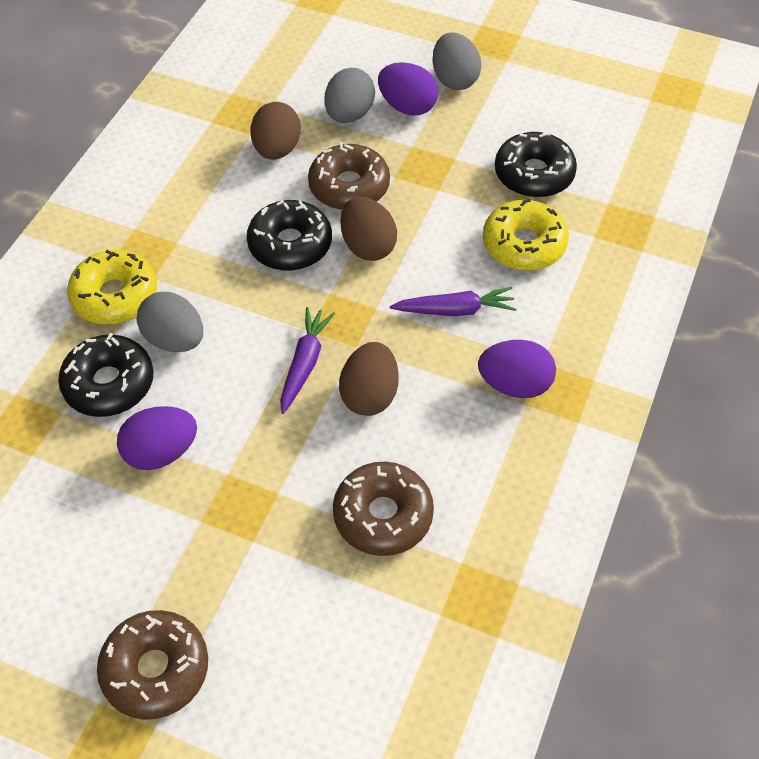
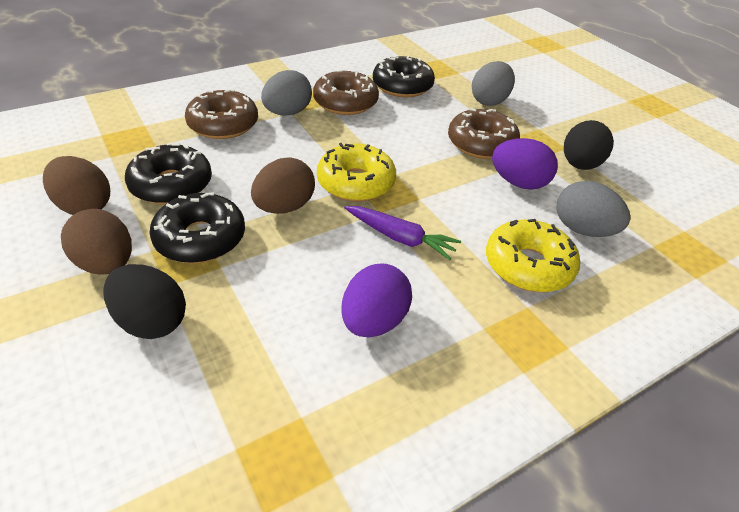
black egg: 0 -> 2
purple carrot: 2 -> 1
purple egg: 3 -> 2

